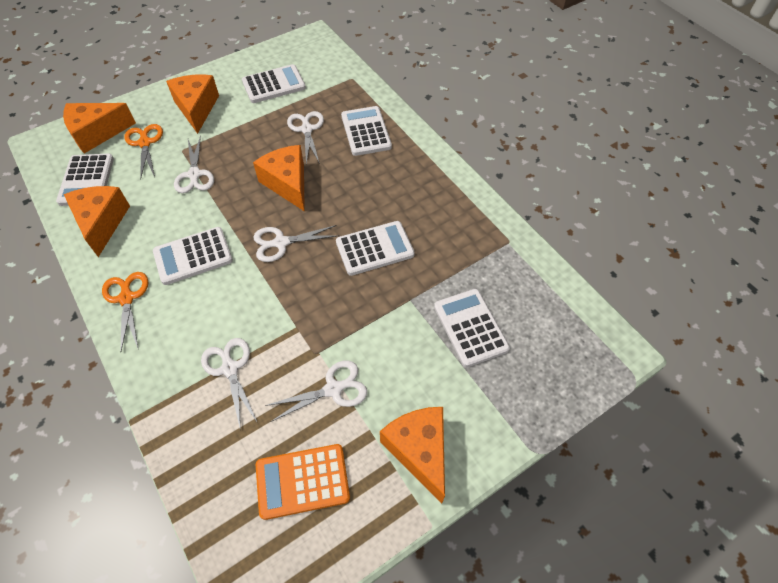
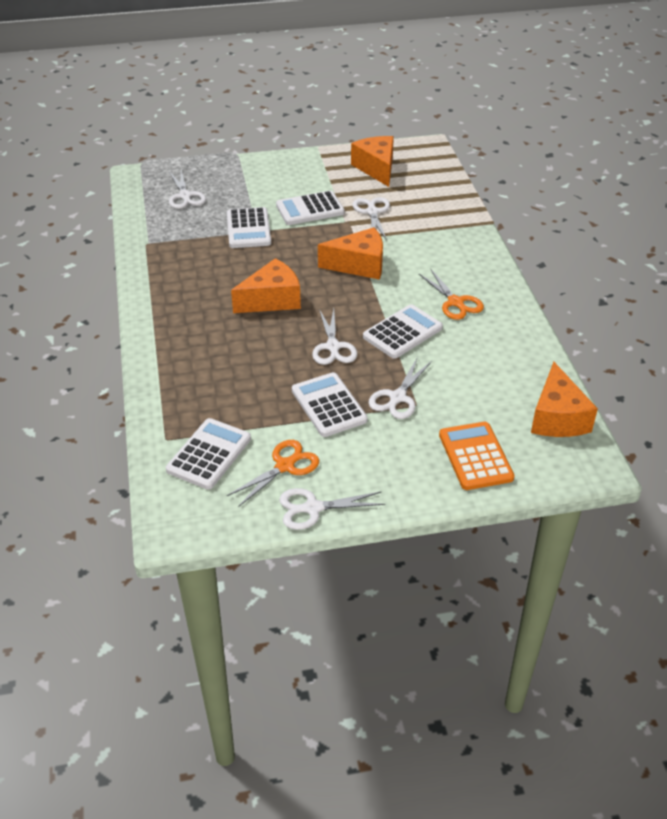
orange cheese: 5 -> 4
white calculator: 6 -> 5

